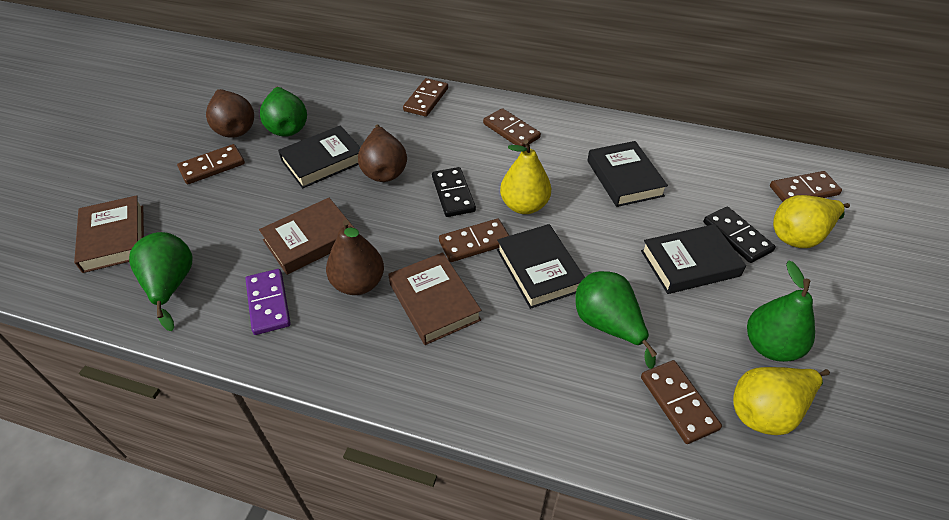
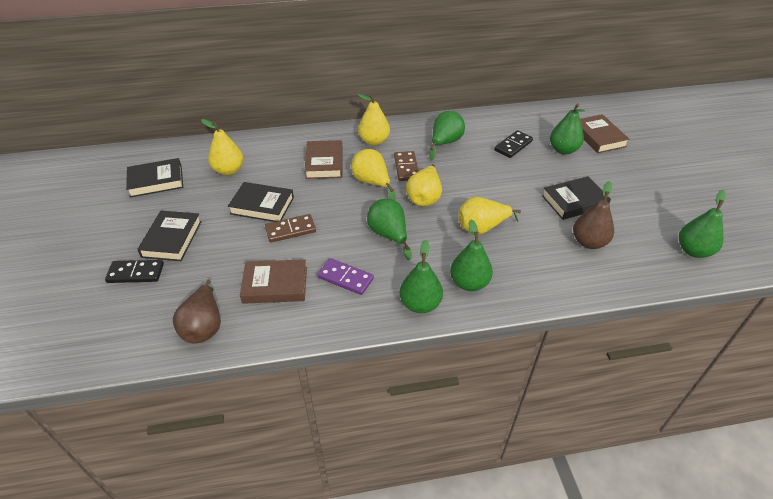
brown domino: 6 -> 2
brown pear: 3 -> 2
green pear: 4 -> 6
yellow pear: 3 -> 5

